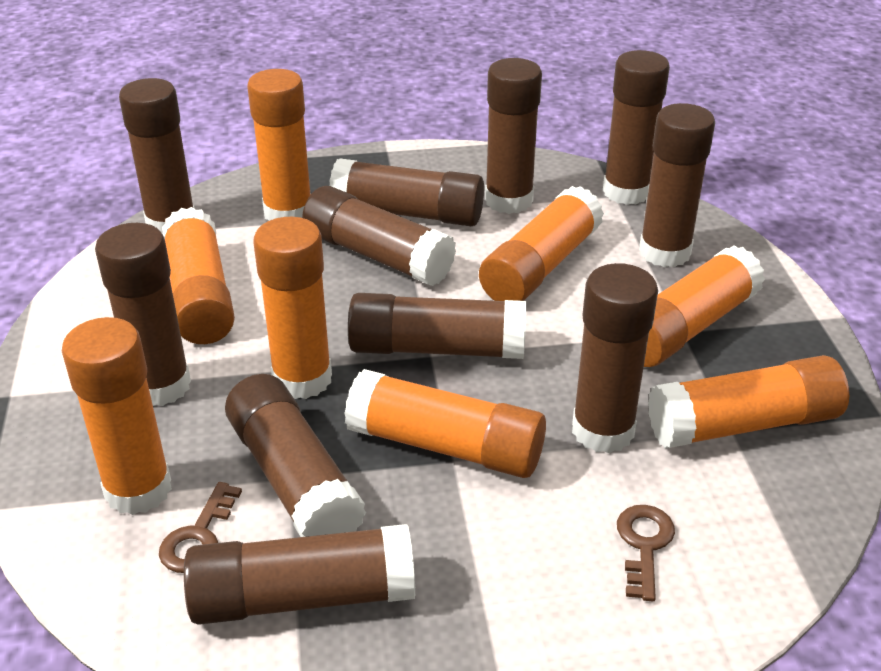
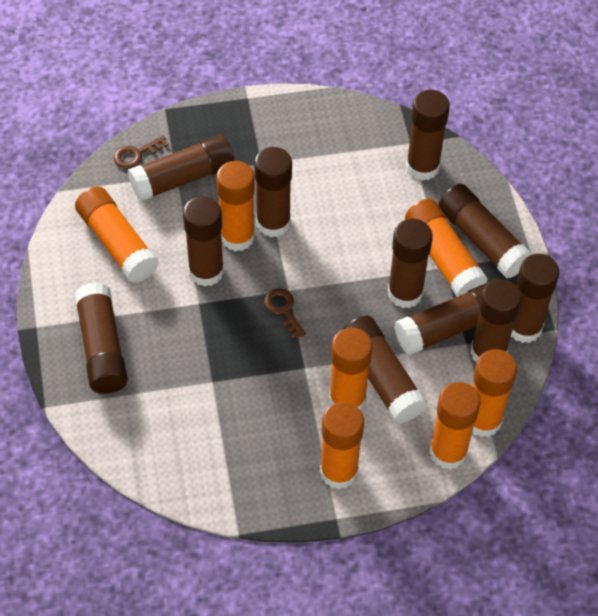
orange glue stick: 8 -> 7

